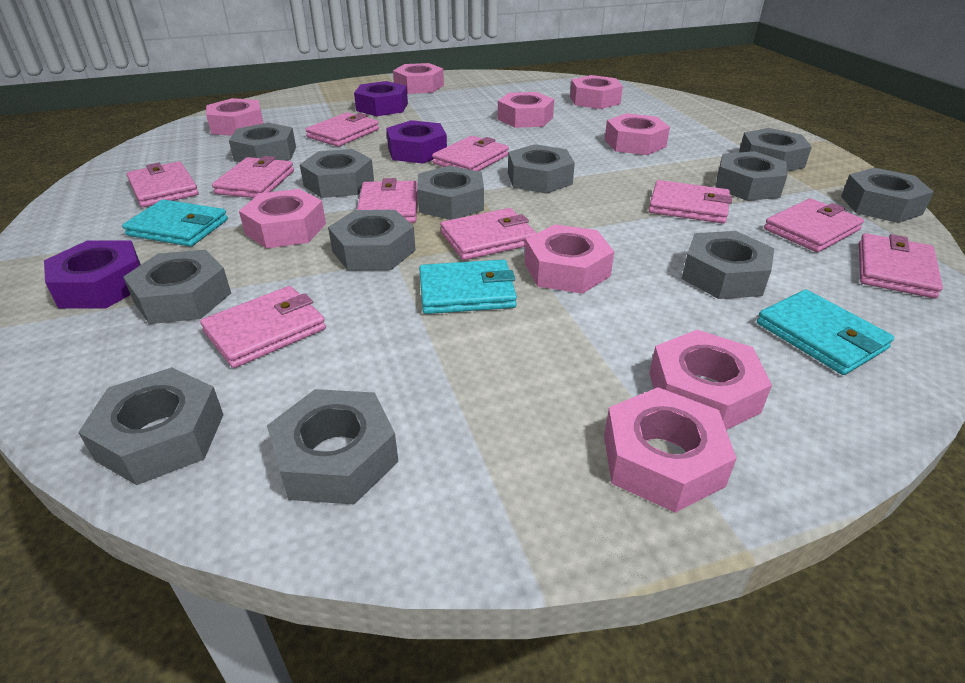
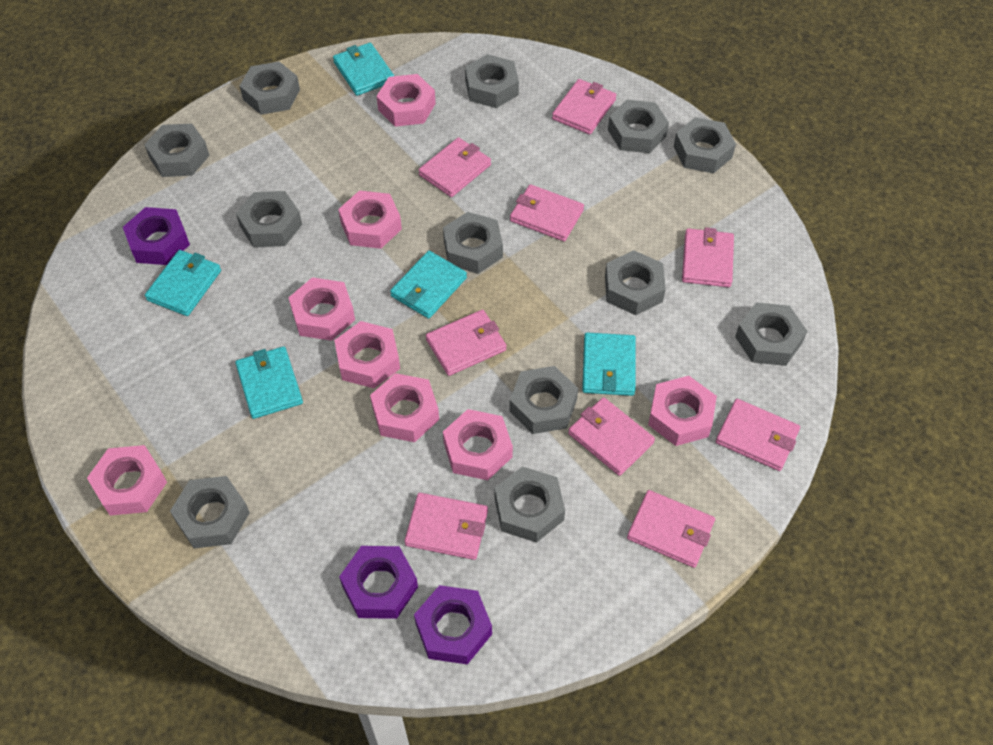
pink nut: 9 -> 8
pink wallet: 10 -> 9
turquoise wallet: 3 -> 5

